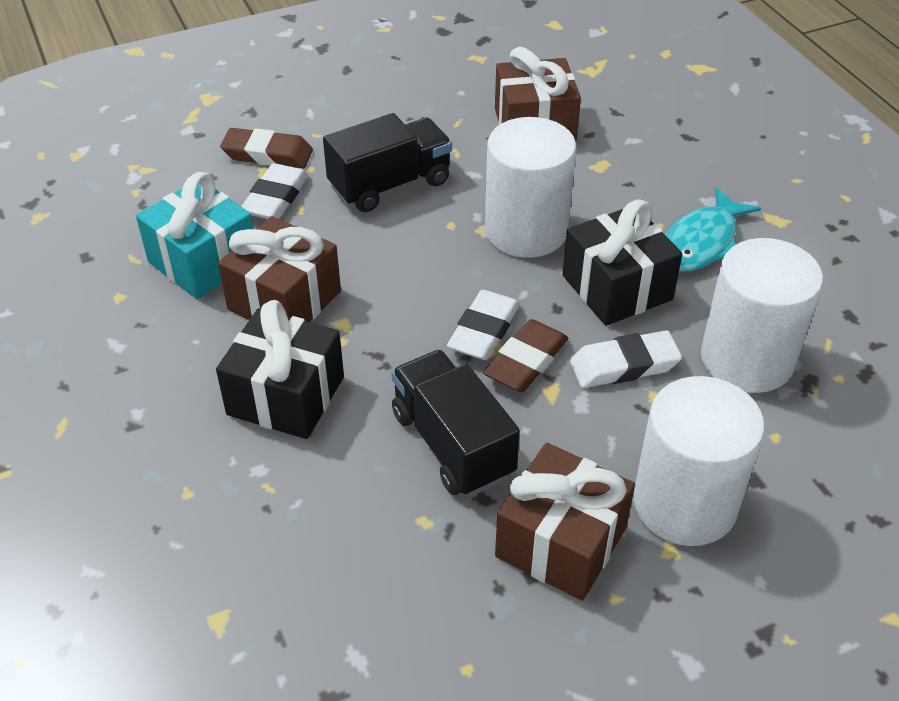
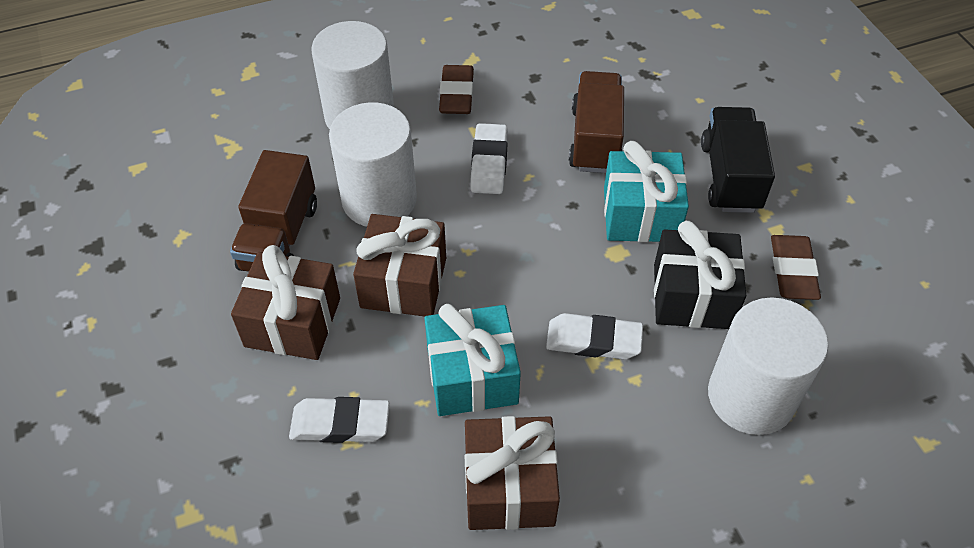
black gift: 2 -> 1
black truck: 2 -> 1
brown truck: 0 -> 2
turquoise fish: 1 -> 0
turquoise gift: 1 -> 2

